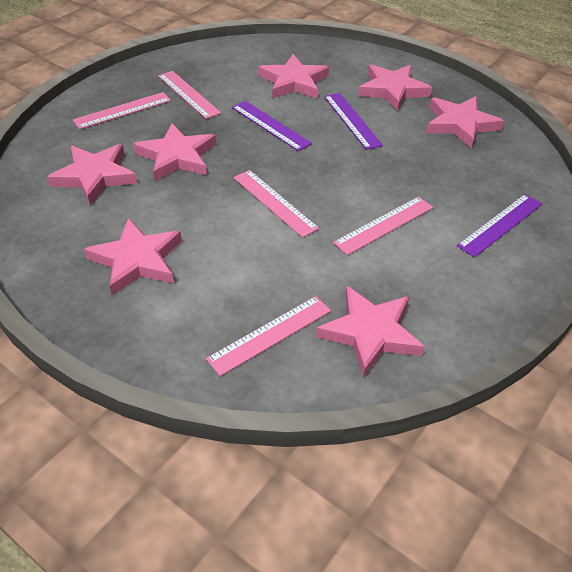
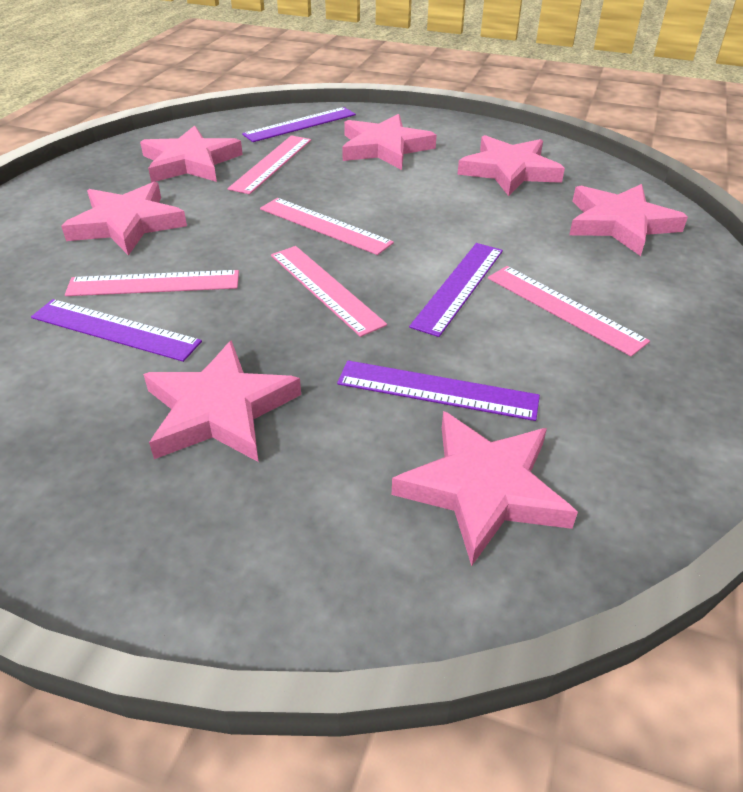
purple ruler: 3 -> 4

